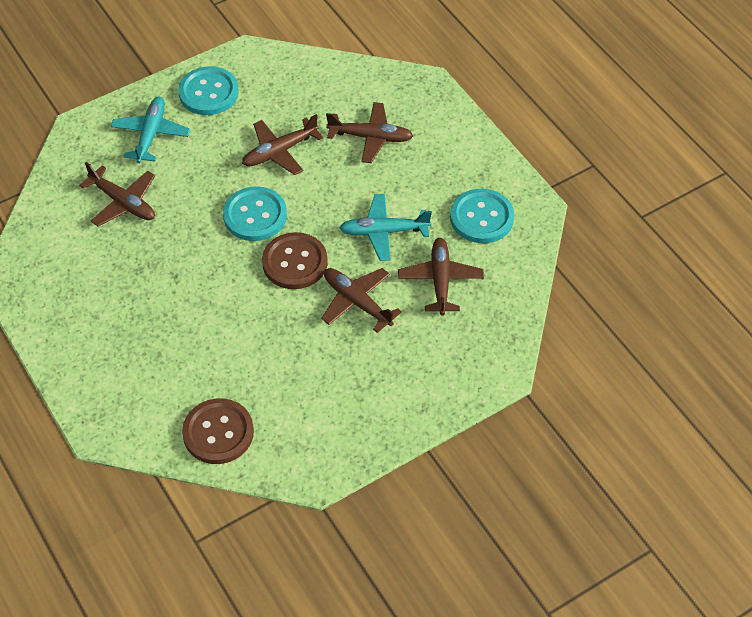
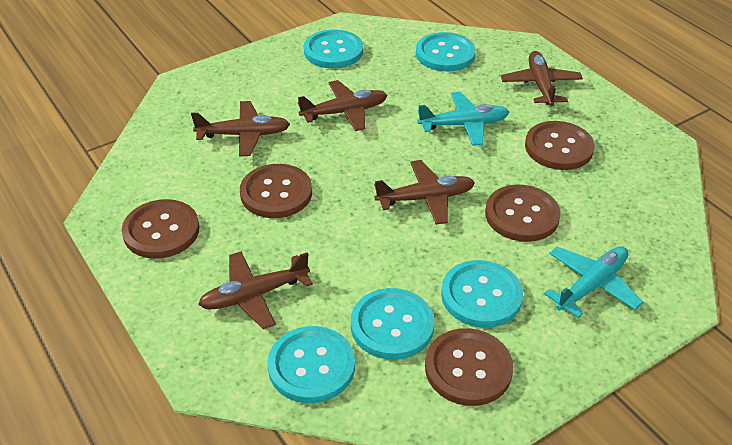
brown button: 2 -> 5
turquoise button: 3 -> 5

